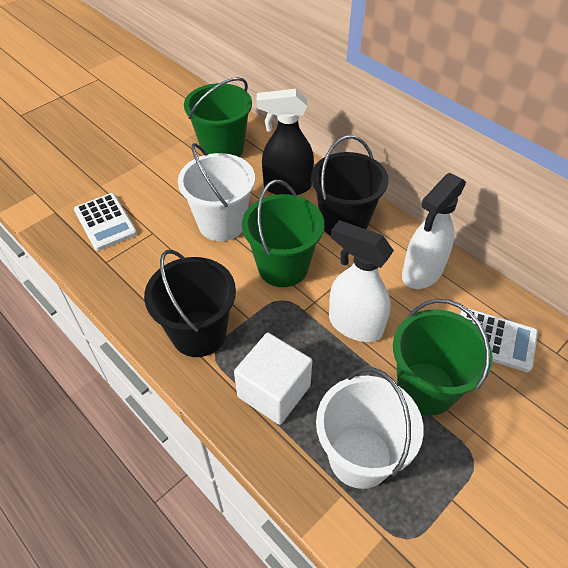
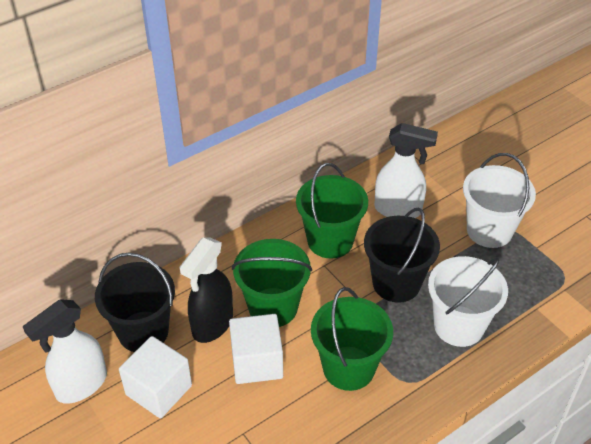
white calculator: 2 -> 0
white cube: 1 -> 2

